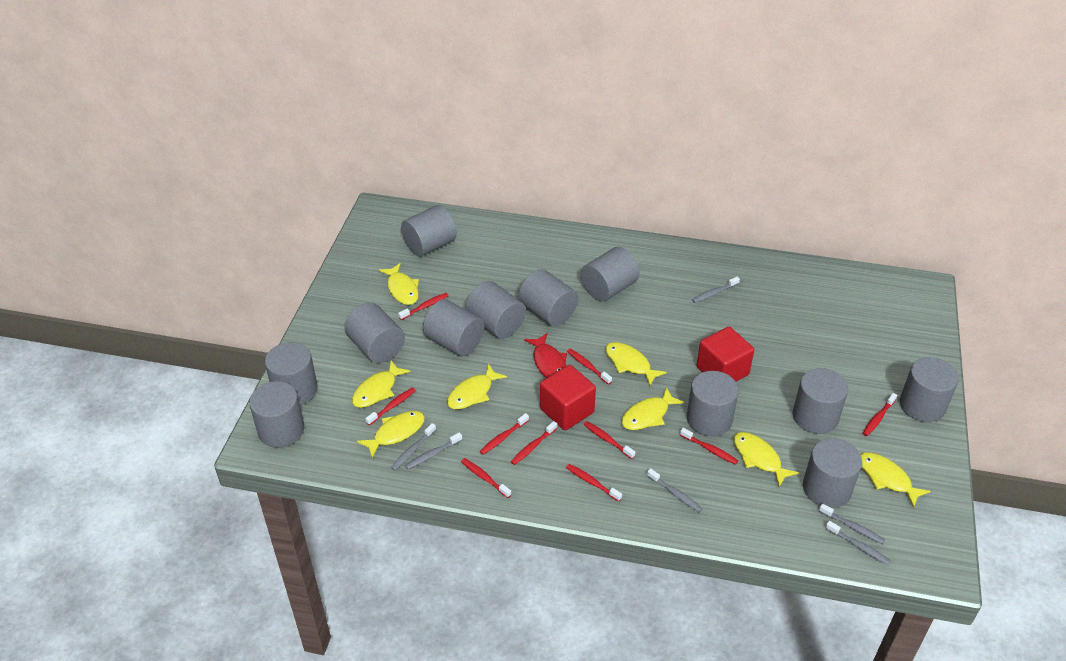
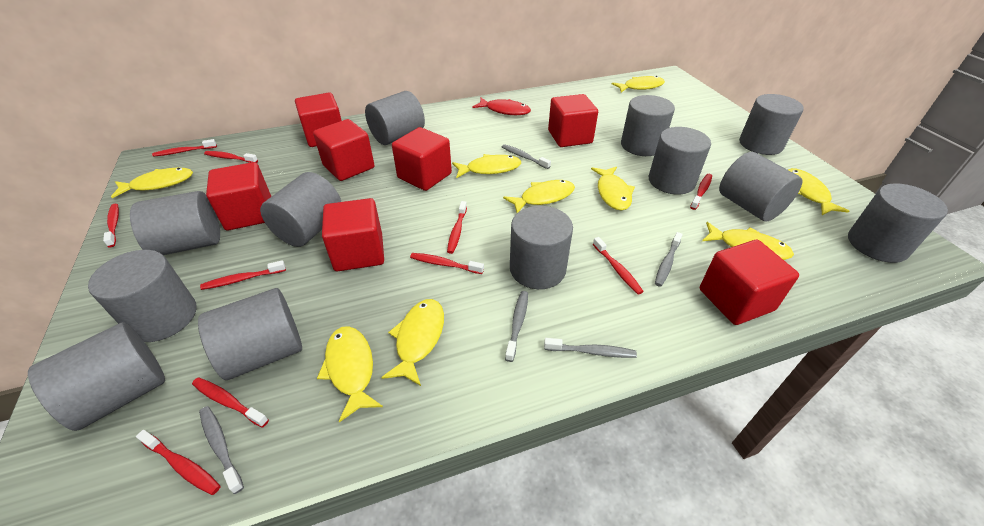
grey toothbrush: 6 -> 5
red cube: 2 -> 7
yellow fish: 8 -> 9

